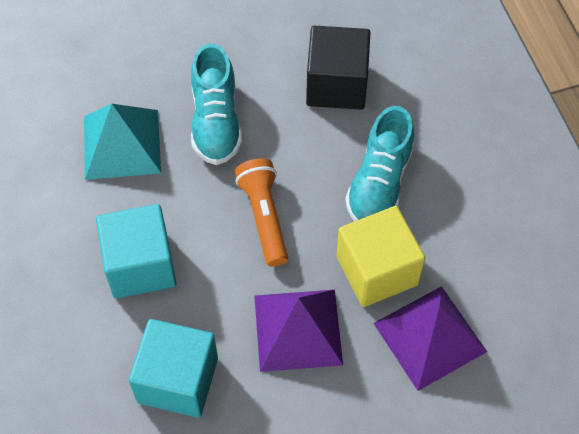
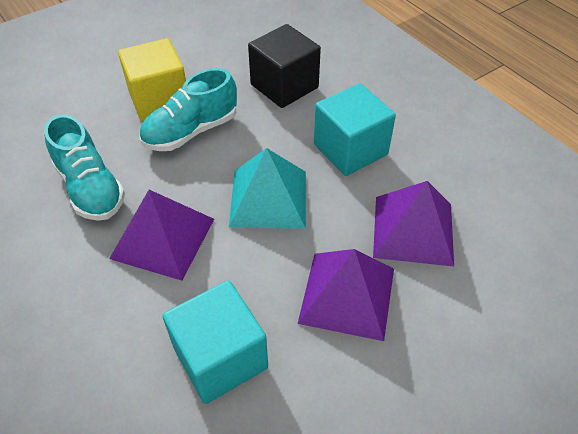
orange flashlight: 1 -> 0
purple pyramid: 2 -> 3

